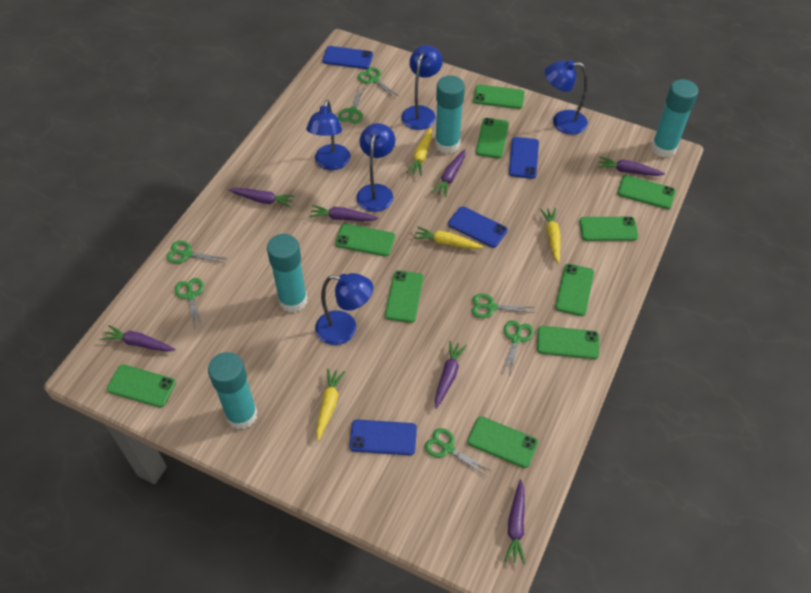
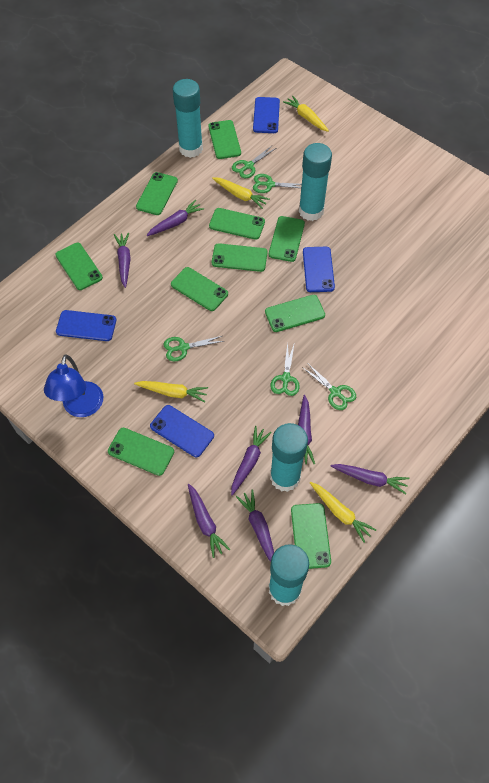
blue lamp: 5 -> 1
green scissors: 7 -> 5

